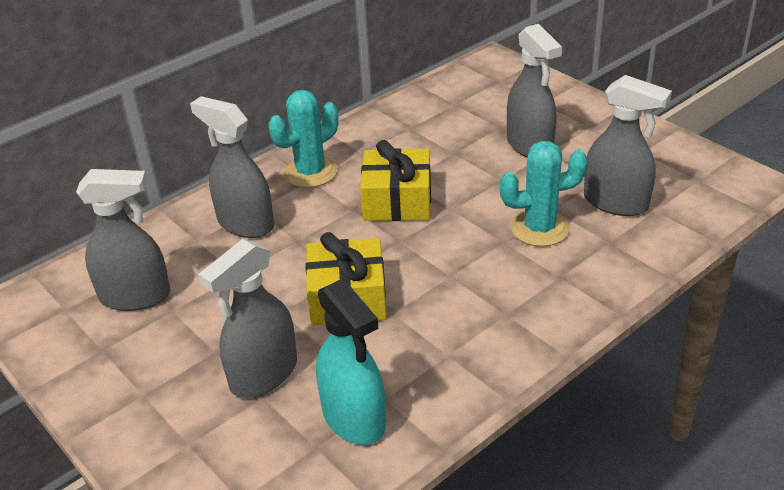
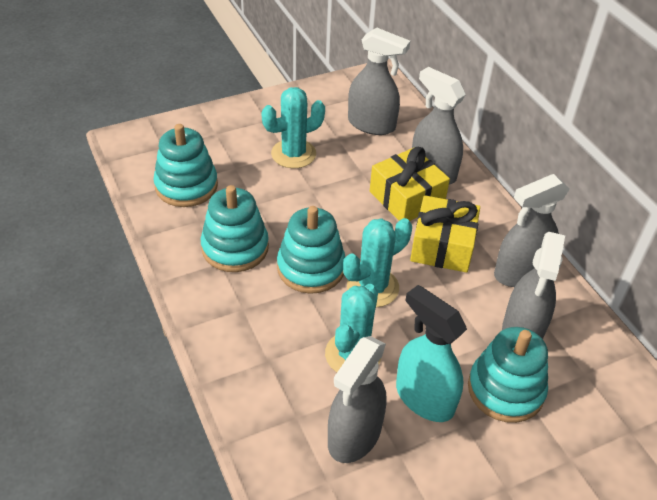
turquoise cactus: 2 -> 3
turquoise stacking toy: 0 -> 4

